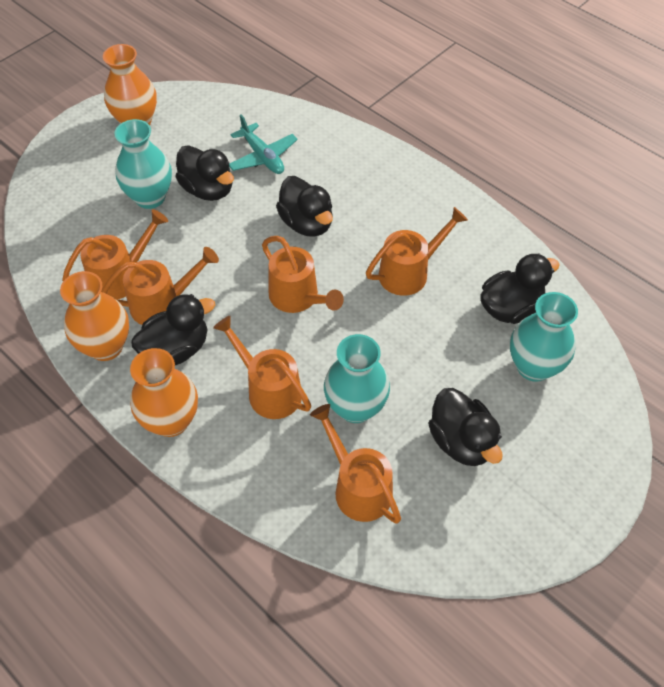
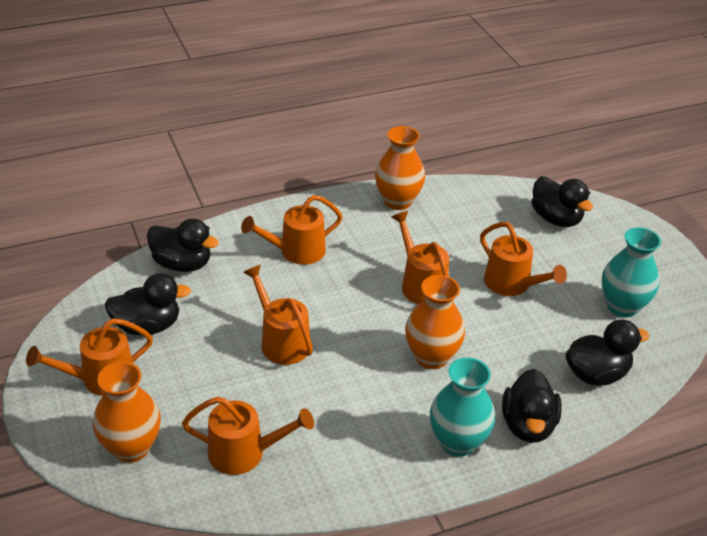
turquoise plane: 1 -> 0
turquoise vase: 3 -> 2

